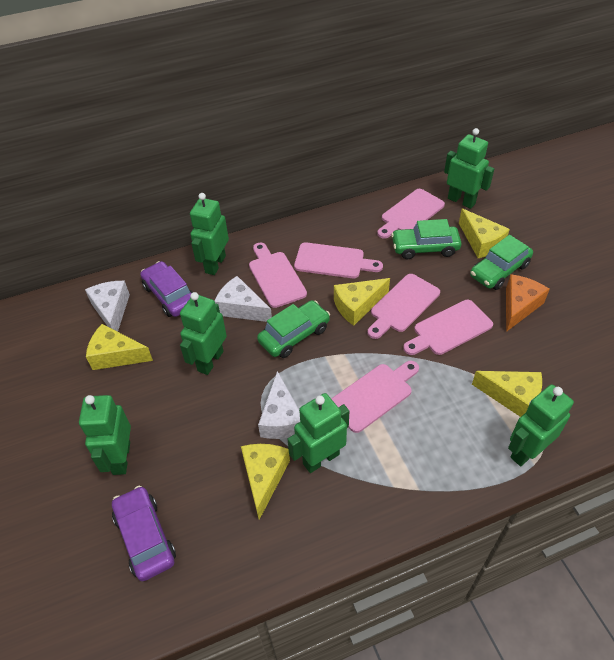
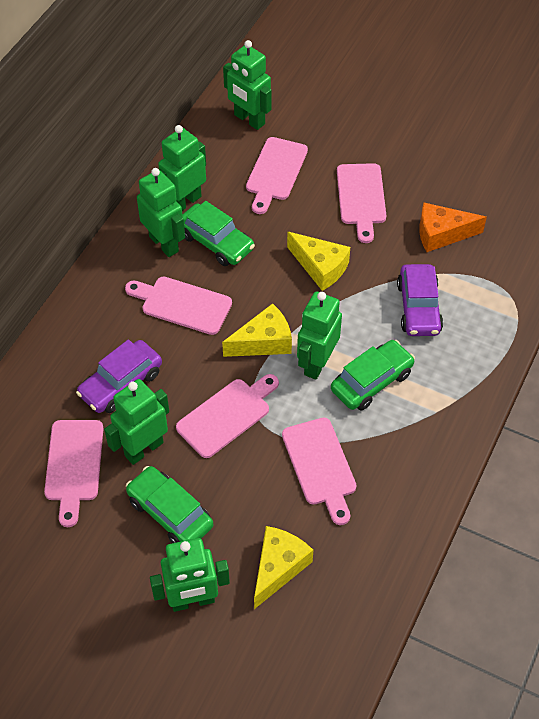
white cheese: 3 -> 0
yellow cheese: 5 -> 3

